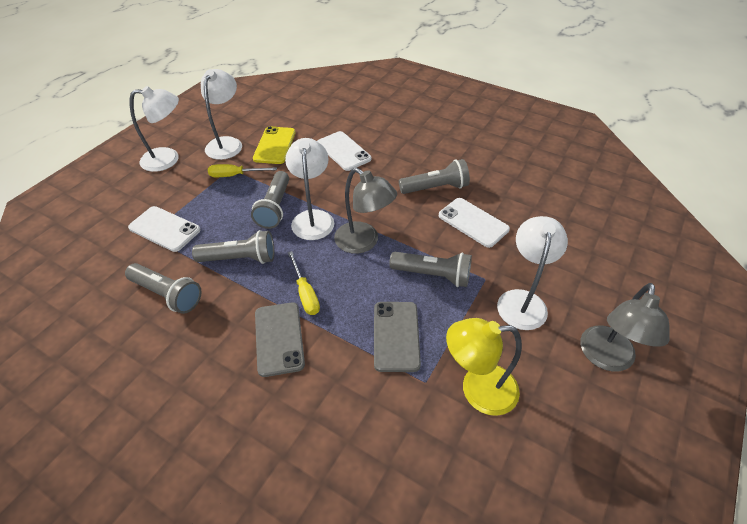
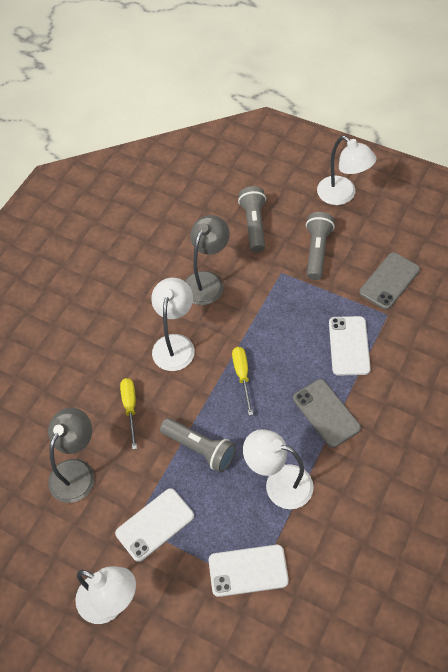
grey flashlight: 5 -> 3
yellow lamp: 1 -> 0
yellow phone: 1 -> 0

